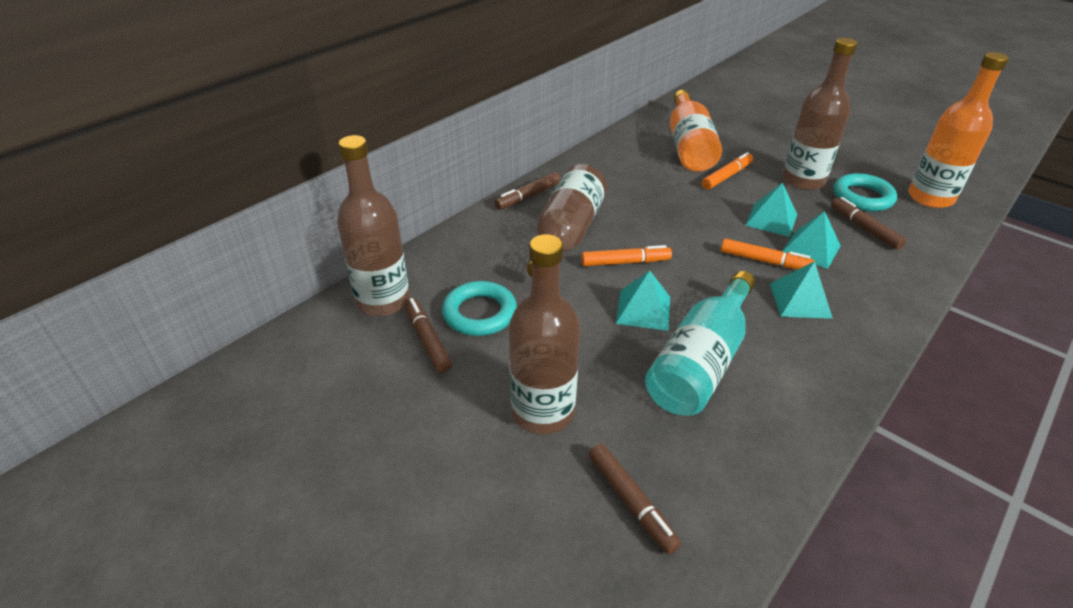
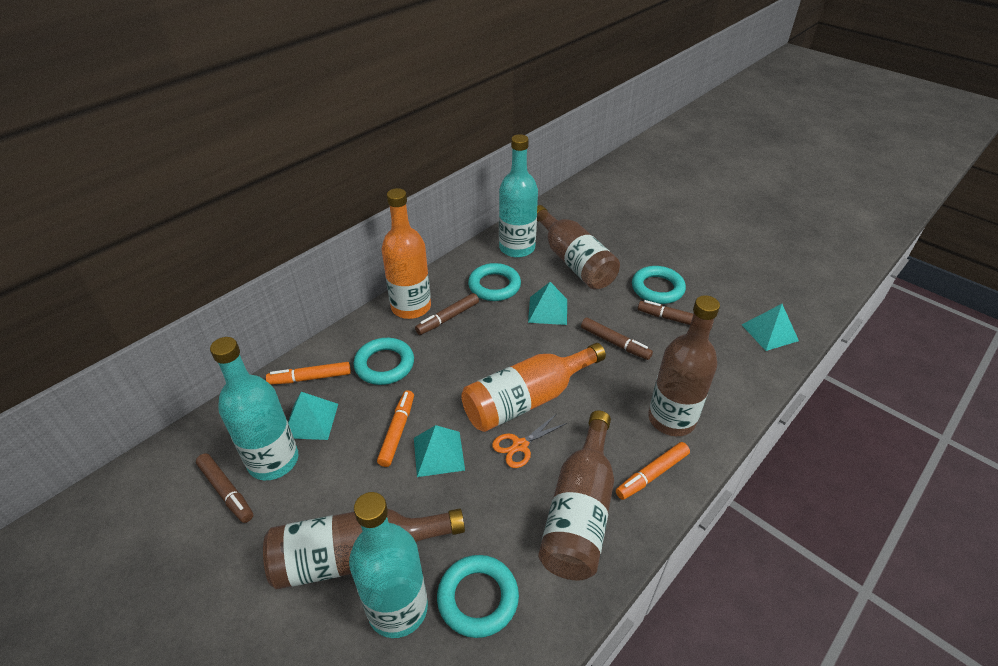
orange scissors: 0 -> 1
turquoise bottle: 1 -> 3
turquoise ring: 2 -> 4

